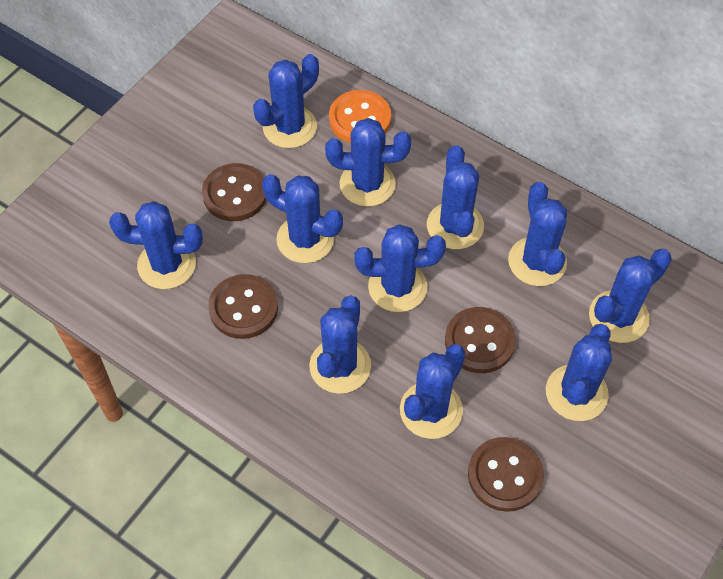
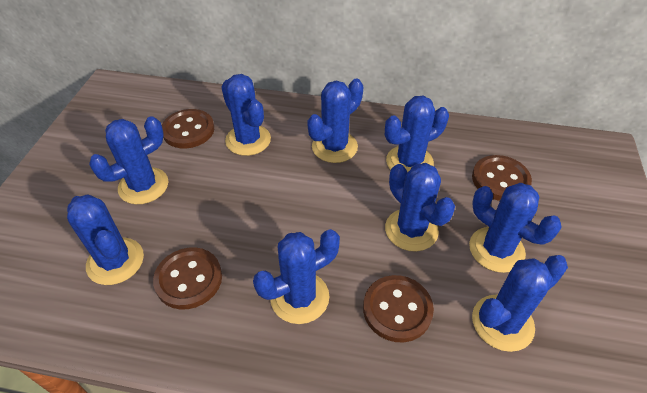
blue cactus: 11 -> 9
orange button: 1 -> 0

